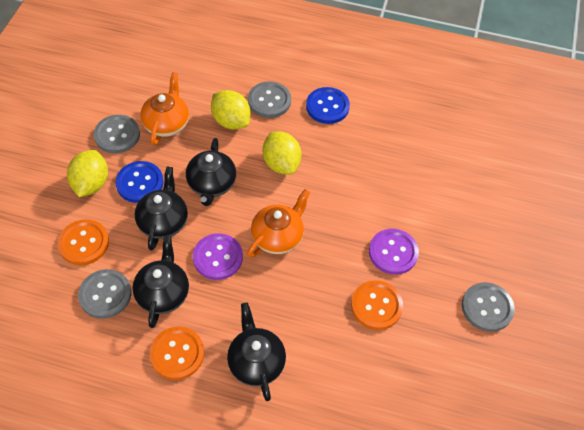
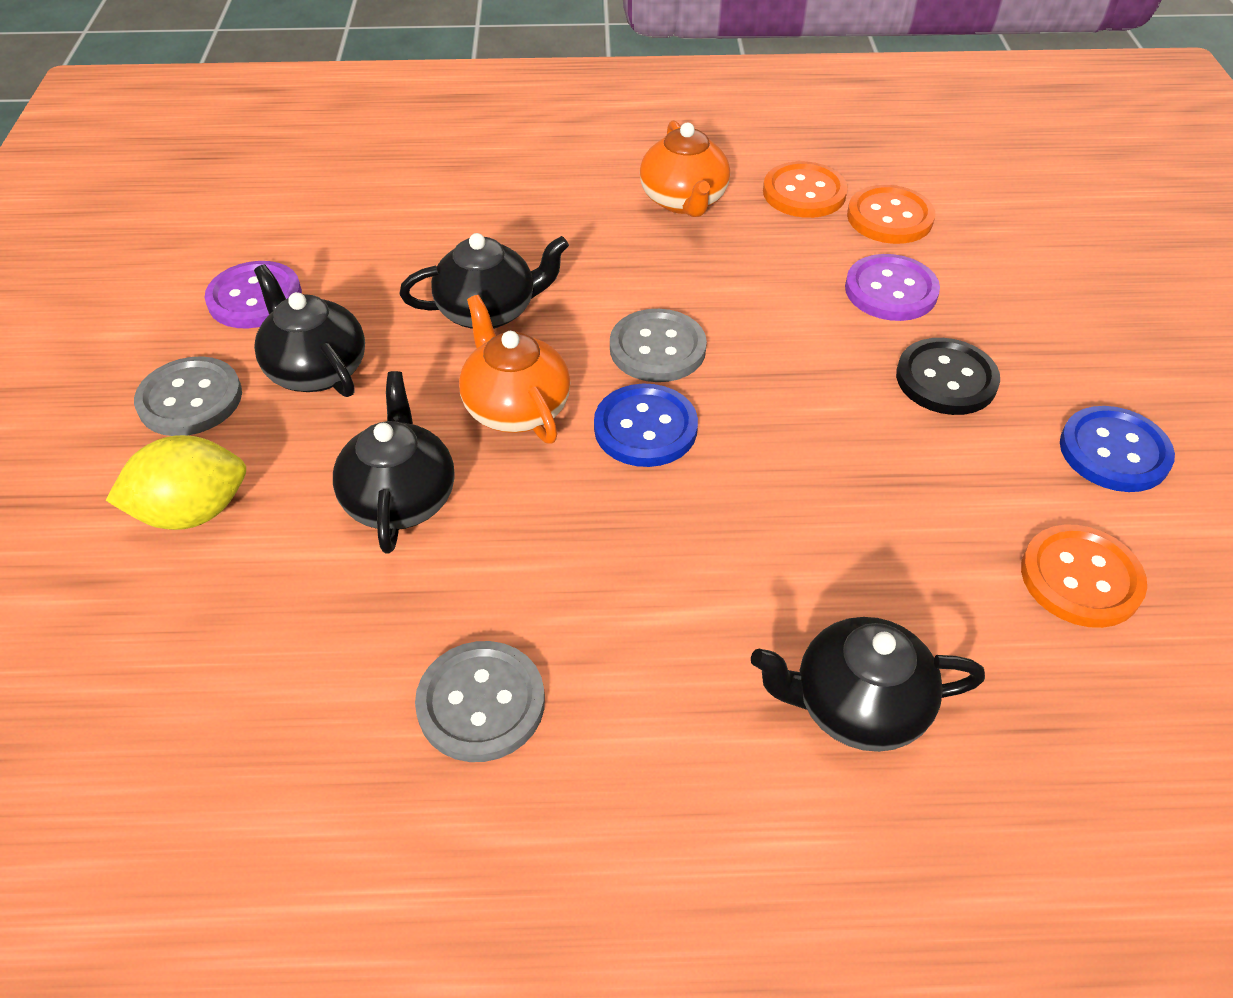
black button: 0 -> 1
grey button: 4 -> 3
yellow lemon: 3 -> 1

